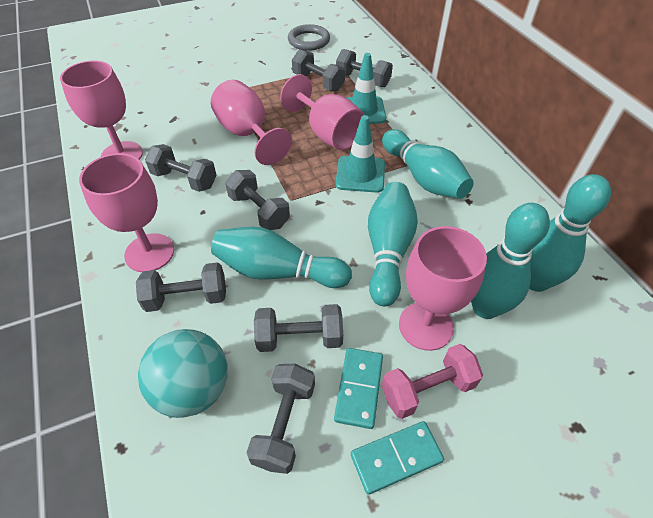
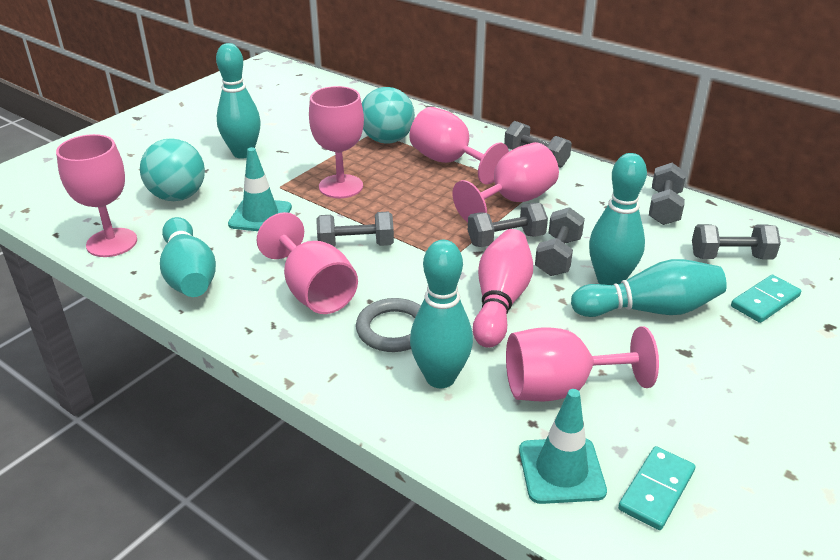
grey dumbbell: 7 -> 6
pink bowling pin: 0 -> 1
pink dumbbell: 1 -> 0
pink goblet: 5 -> 6
turquoise ball: 1 -> 2

